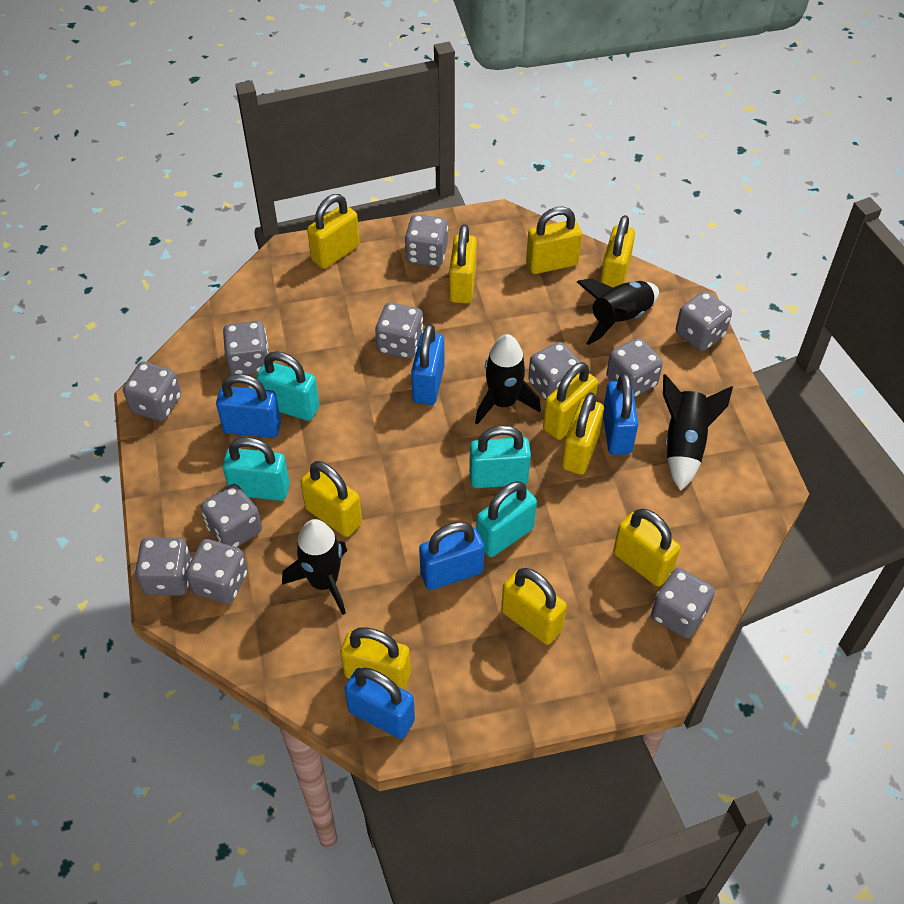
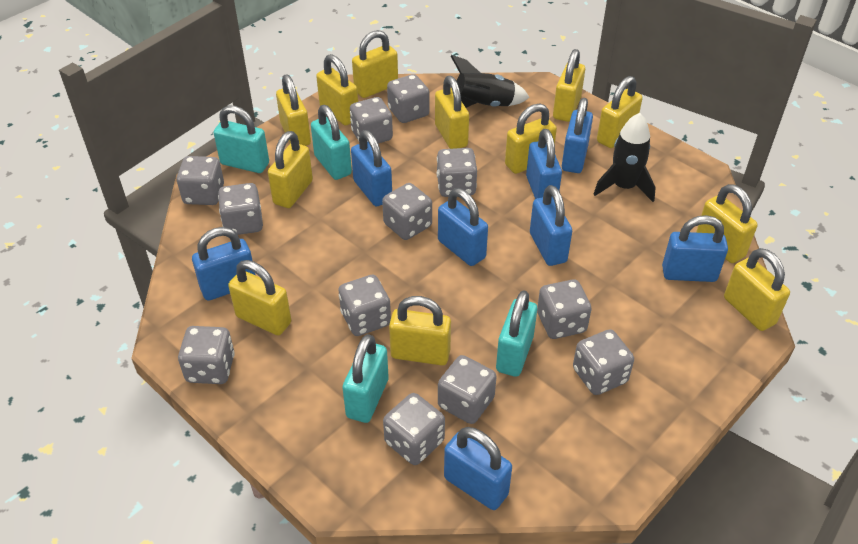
black rocket: 4 -> 2
blue padlock: 5 -> 8
grey dice: 11 -> 12
yellow padlock: 10 -> 12

